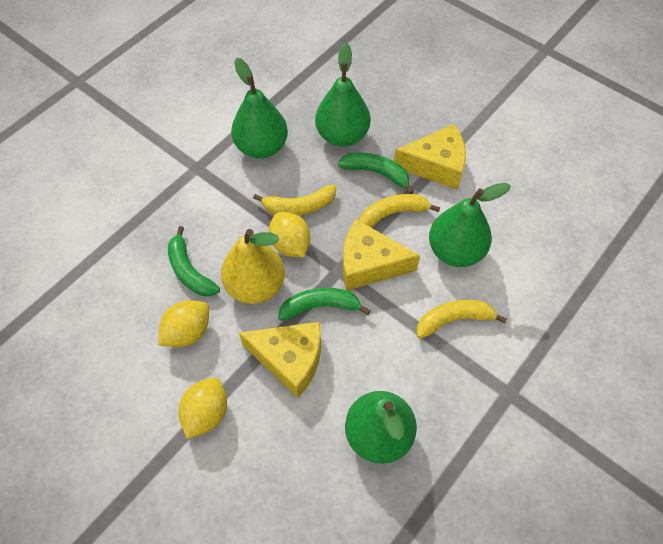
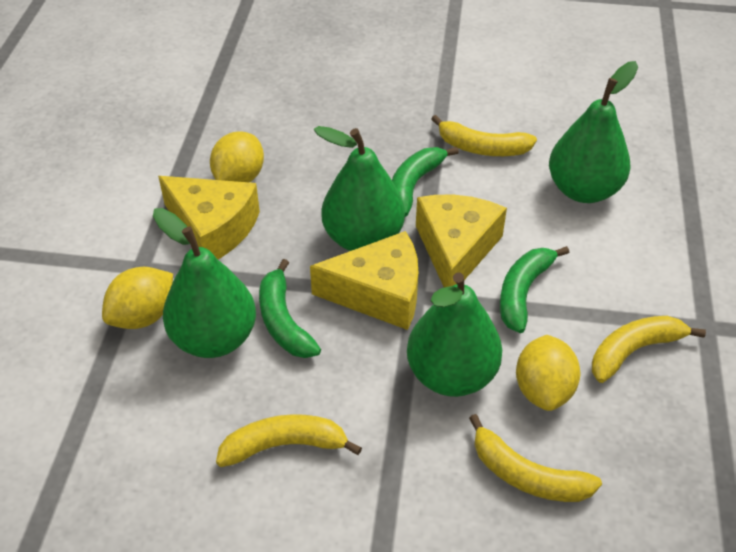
yellow banana: 3 -> 4
yellow pear: 1 -> 0

